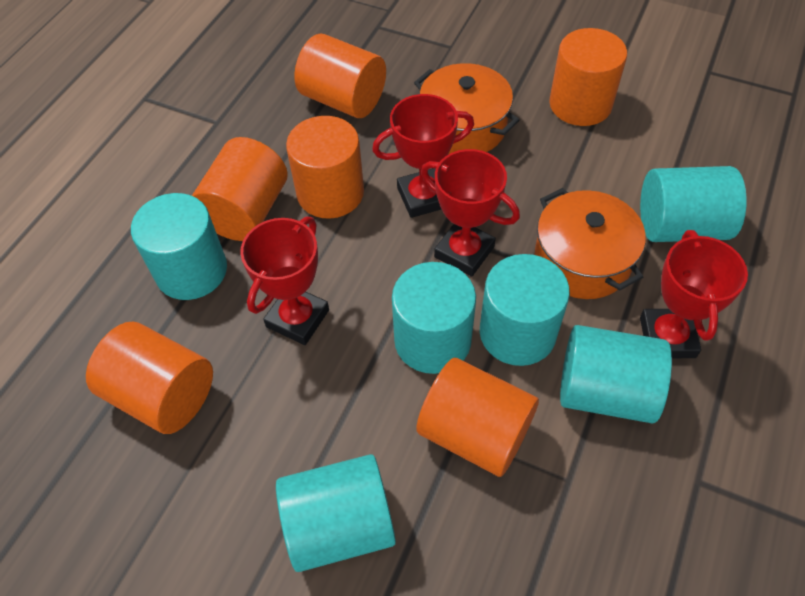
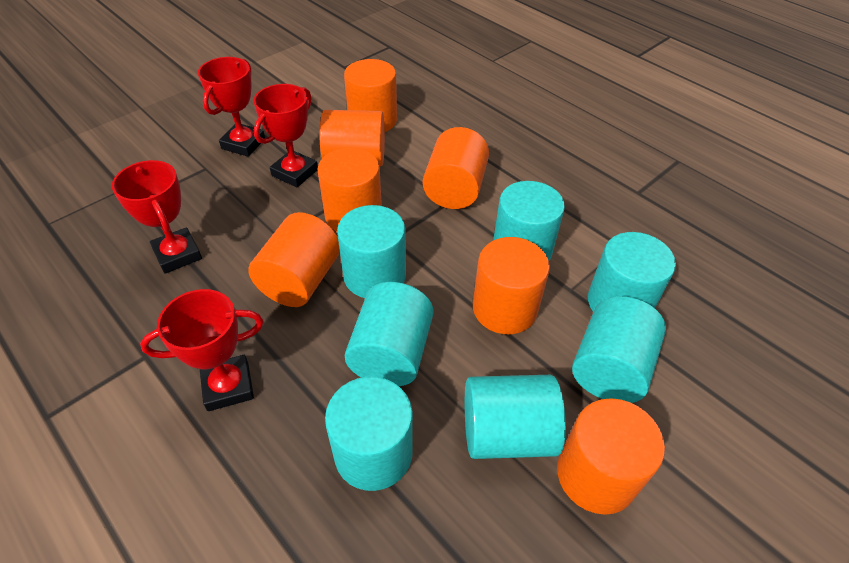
orange cylinder: 6 -> 7
orange pot: 2 -> 0
turquoise cylinder: 6 -> 7

